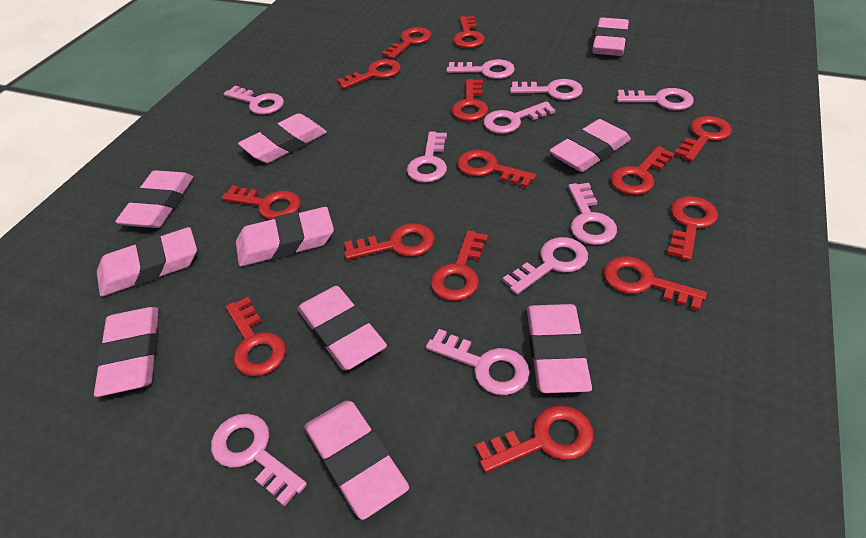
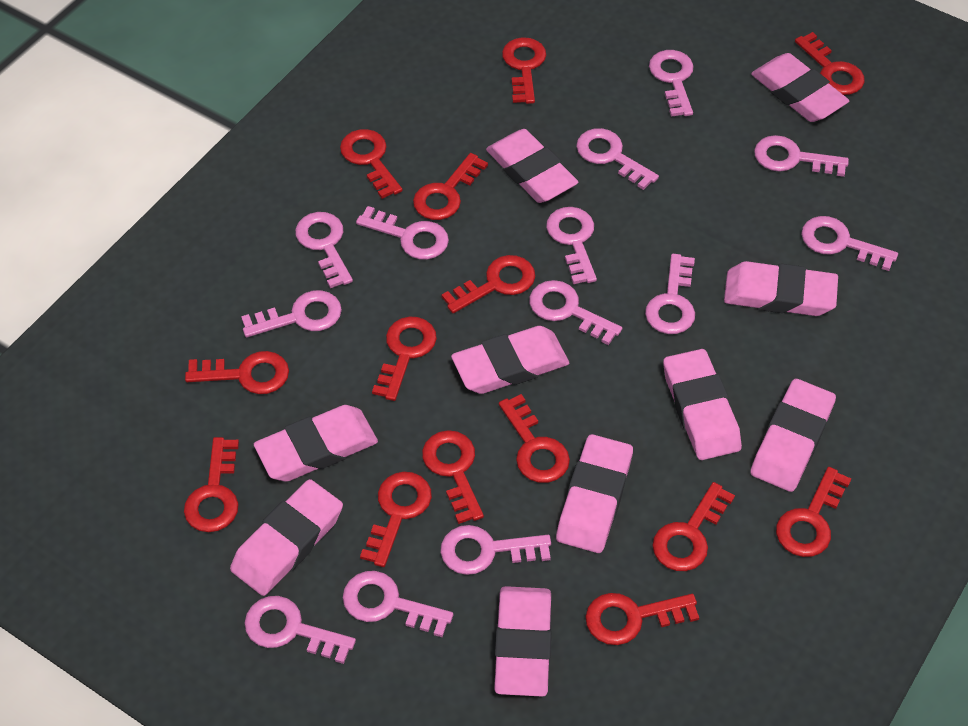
pink key: 10 -> 13

